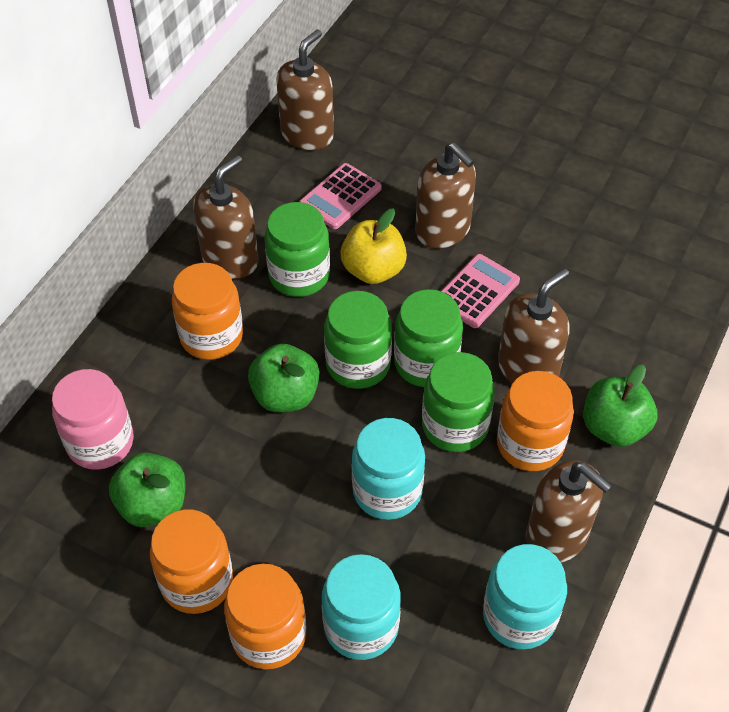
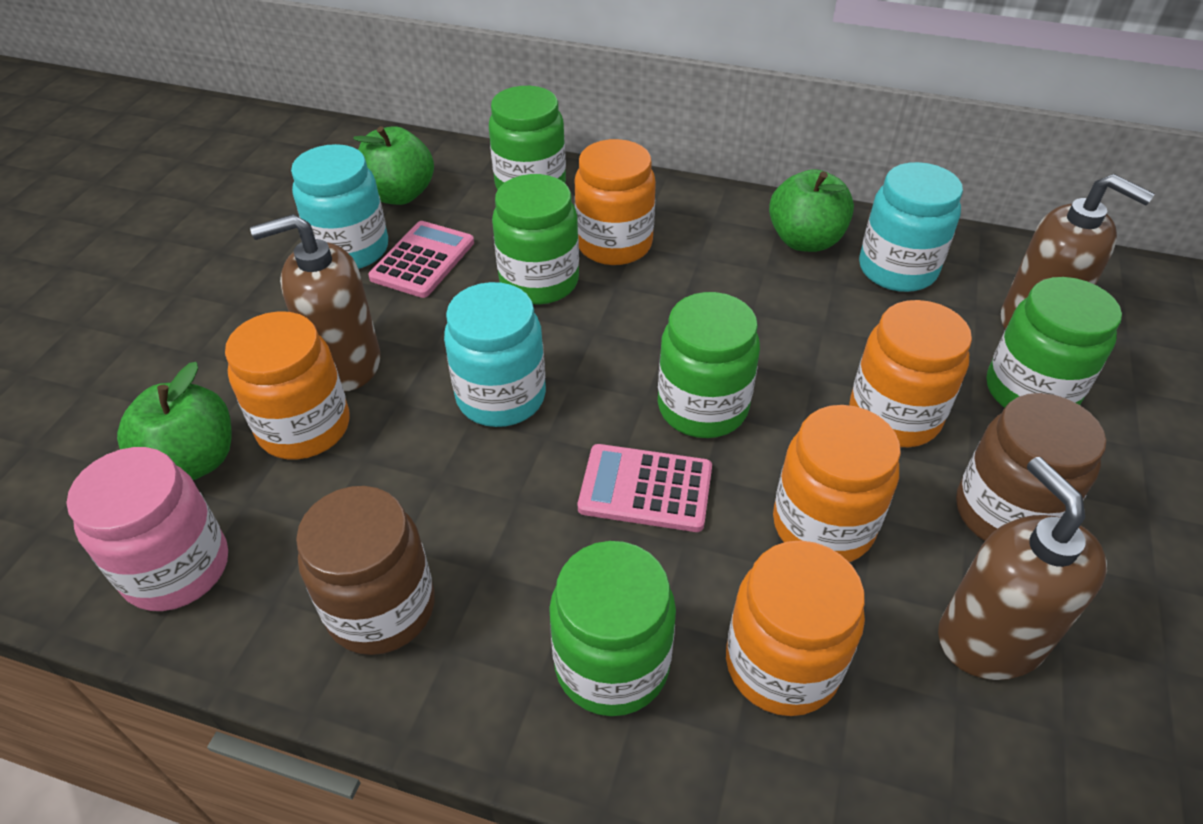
brown jar: 0 -> 2
brown soap dispenser: 5 -> 3
green jar: 4 -> 5
orange jar: 4 -> 5
yellow apple: 1 -> 0

